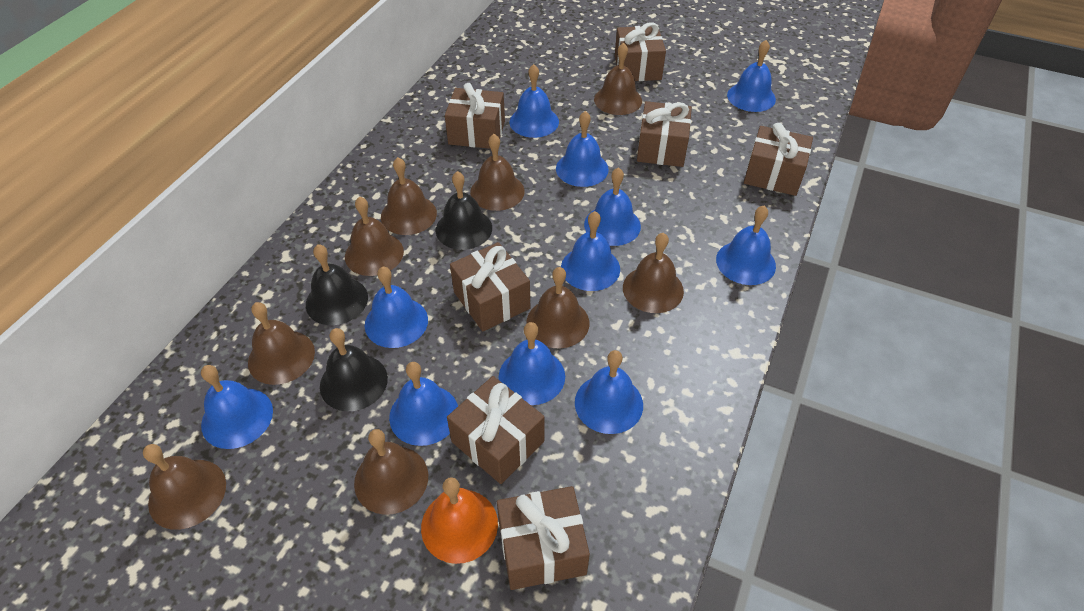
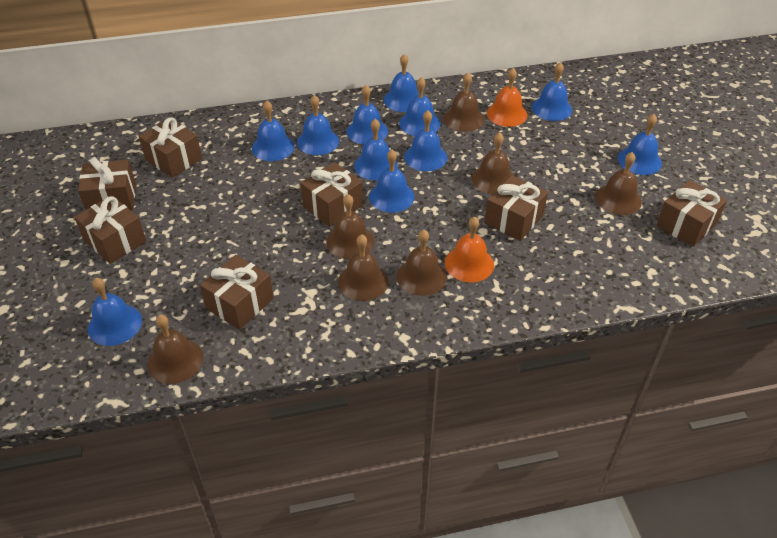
black bell: 3 -> 0
brown bell: 9 -> 7
orange bell: 1 -> 2

